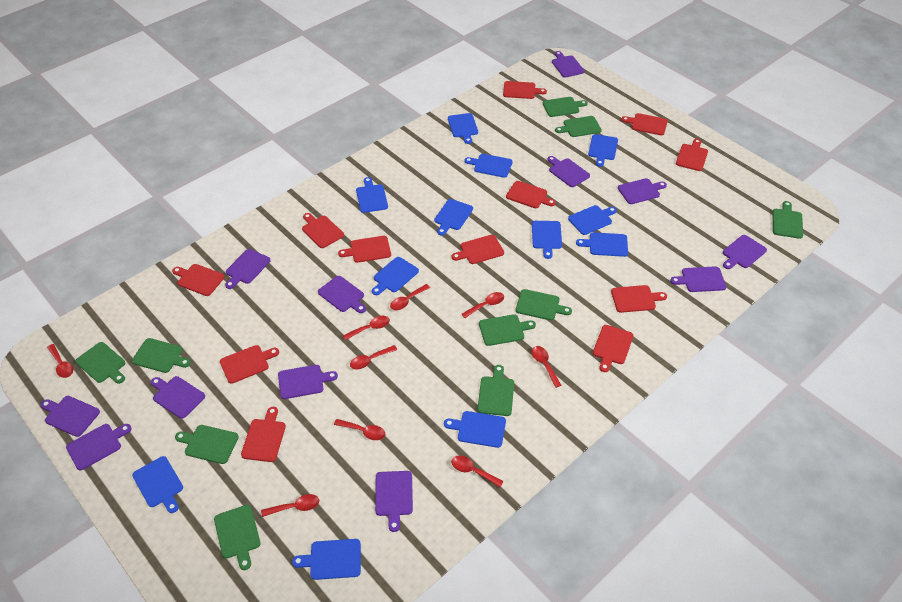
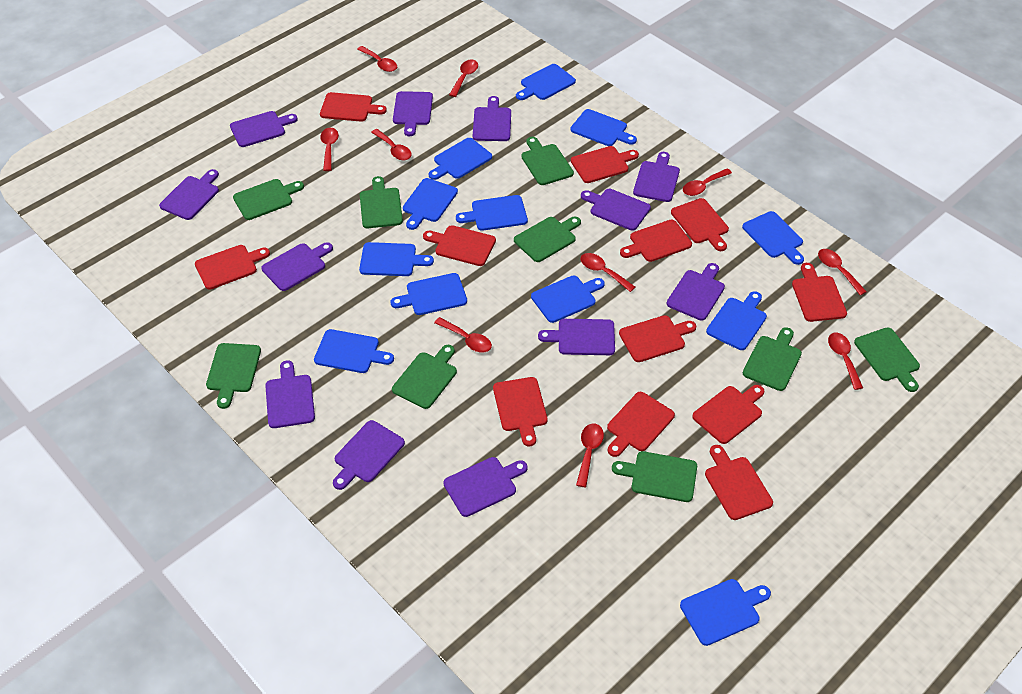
green cutting board: 10 -> 9
red spoon: 9 -> 10

